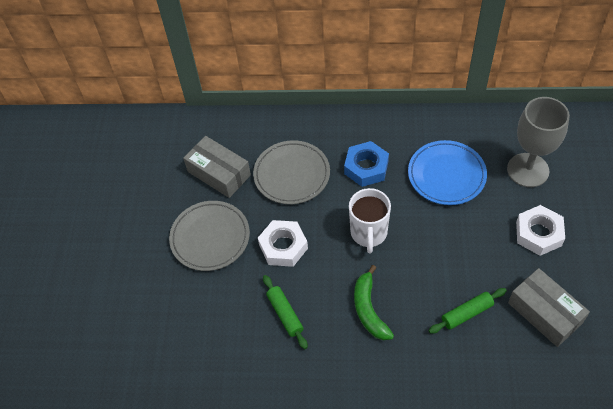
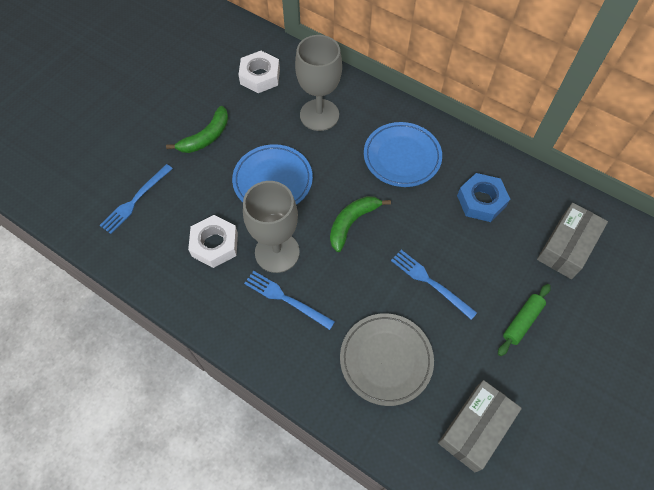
blue fork: 0 -> 3
blue plate: 1 -> 2
green banana: 1 -> 2
green rolling pin: 2 -> 1
grey goblet: 1 -> 2
grey plate: 2 -> 1
white mug: 1 -> 0

